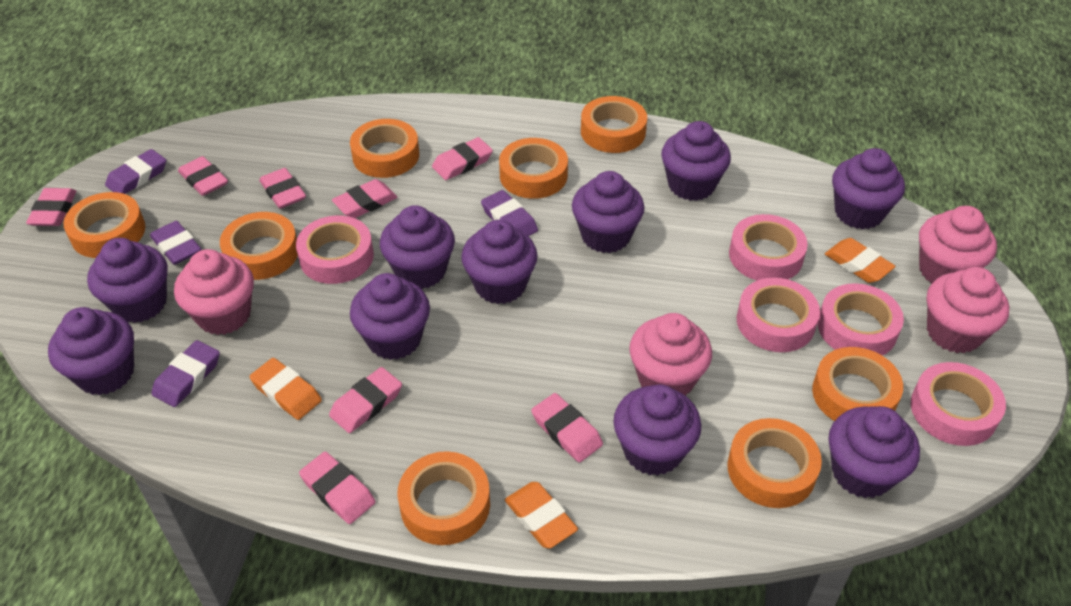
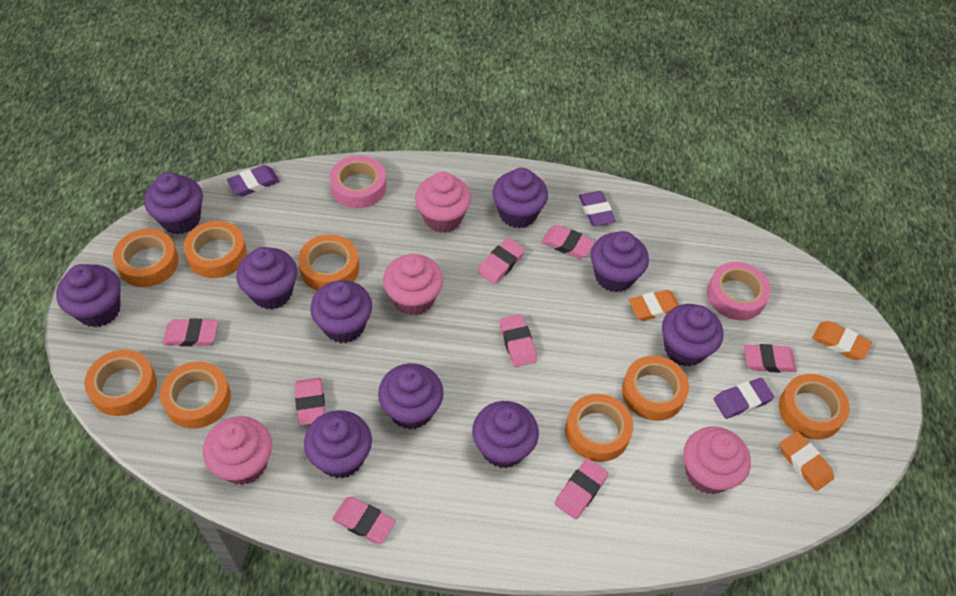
pink tape: 5 -> 2
purple eraser: 4 -> 3

